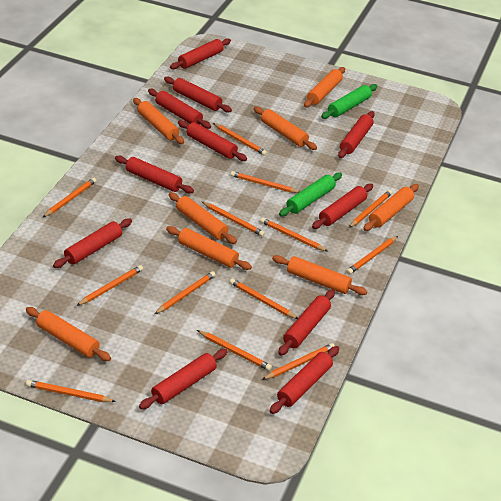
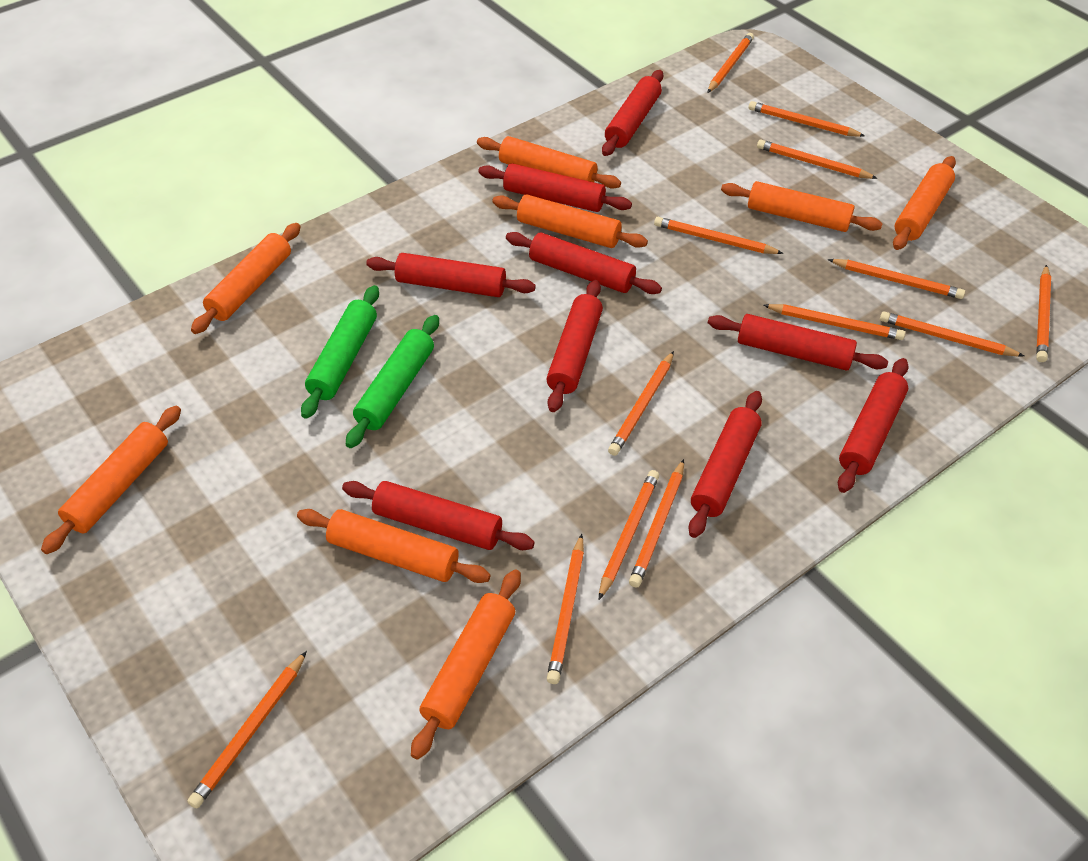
red rolling pin: 11 -> 9

